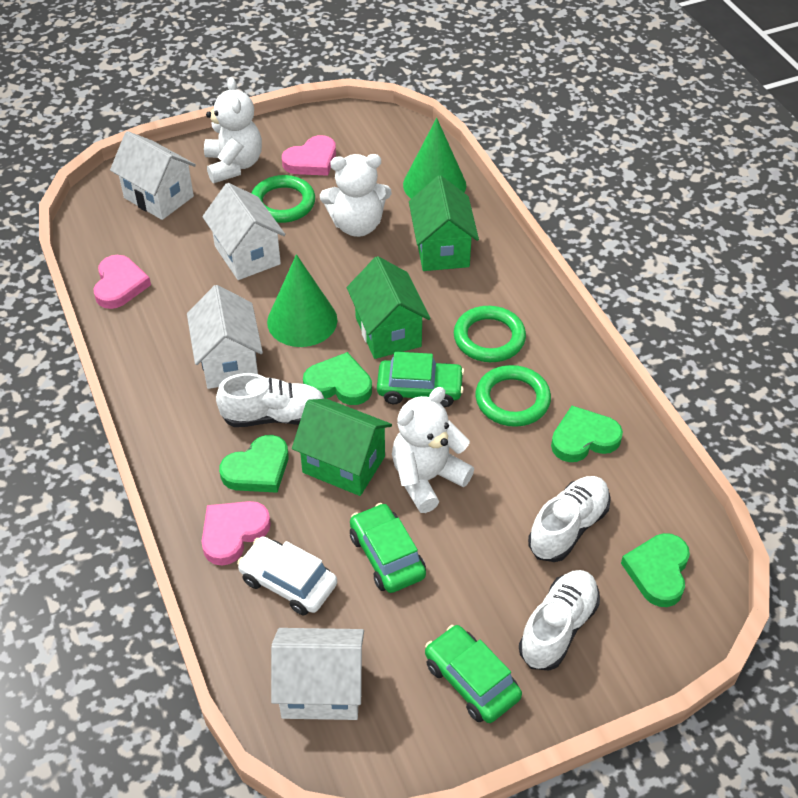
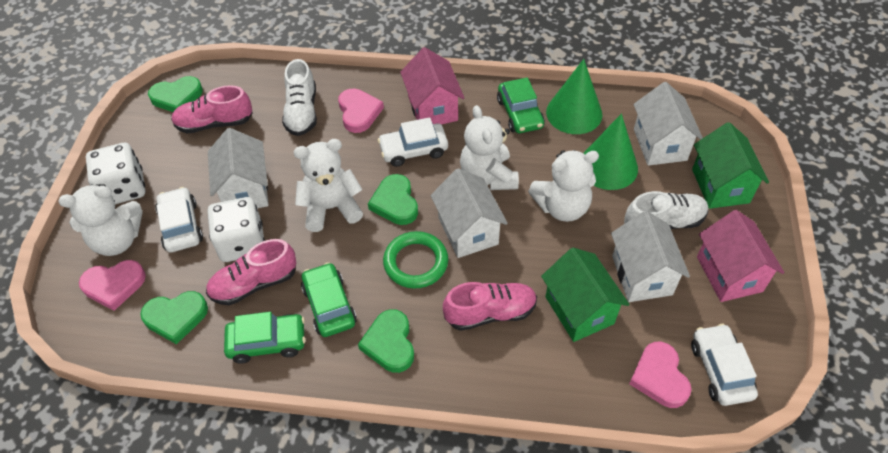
green house: 3 -> 2
green ring: 3 -> 1
pink house: 0 -> 2
pink shoe: 0 -> 3
white car: 1 -> 3
white dice: 0 -> 2
white shoe: 3 -> 2
white teddy bear: 3 -> 4

